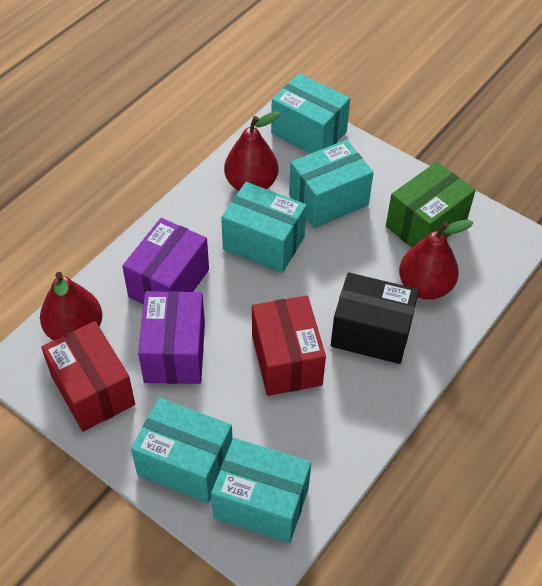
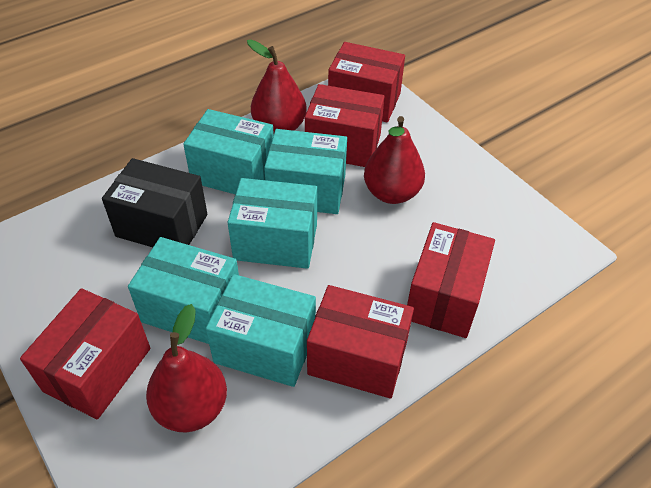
green box: 1 -> 0
purple box: 2 -> 0
red box: 2 -> 5

